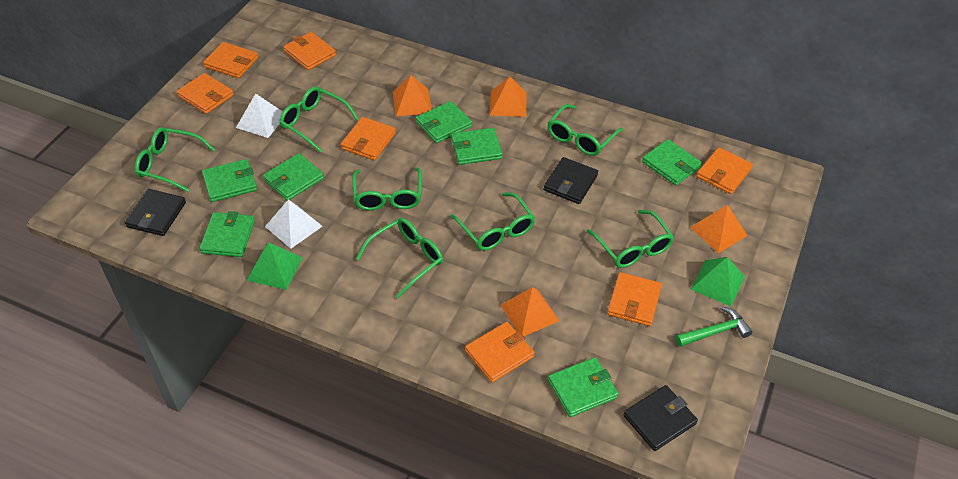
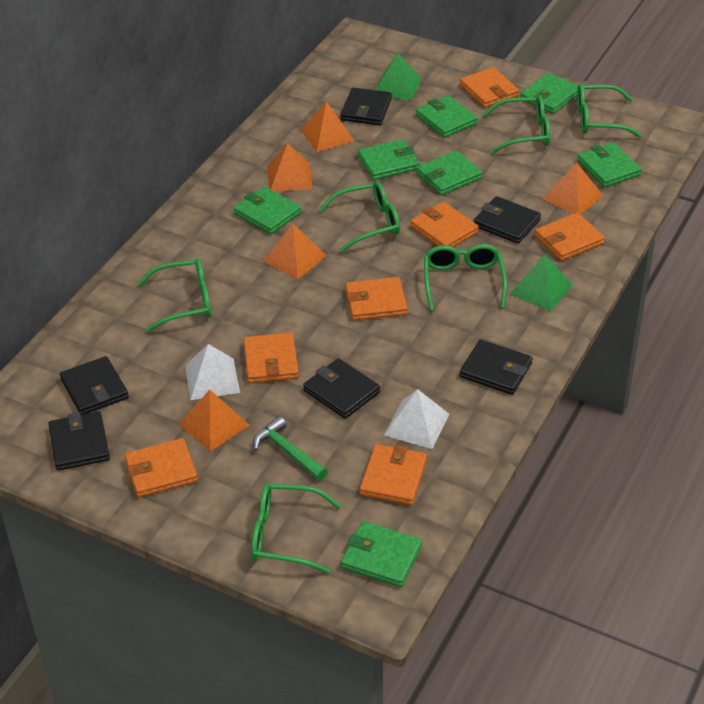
black wallet: 3 -> 6
green glasses: 7 -> 6
orange pyramid: 4 -> 5

